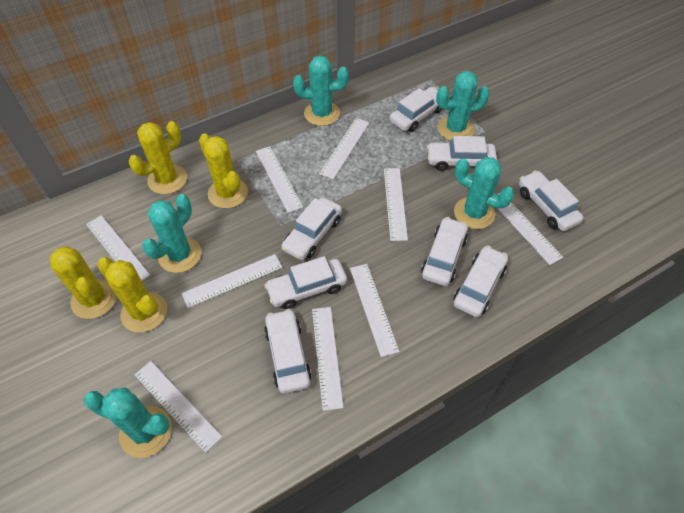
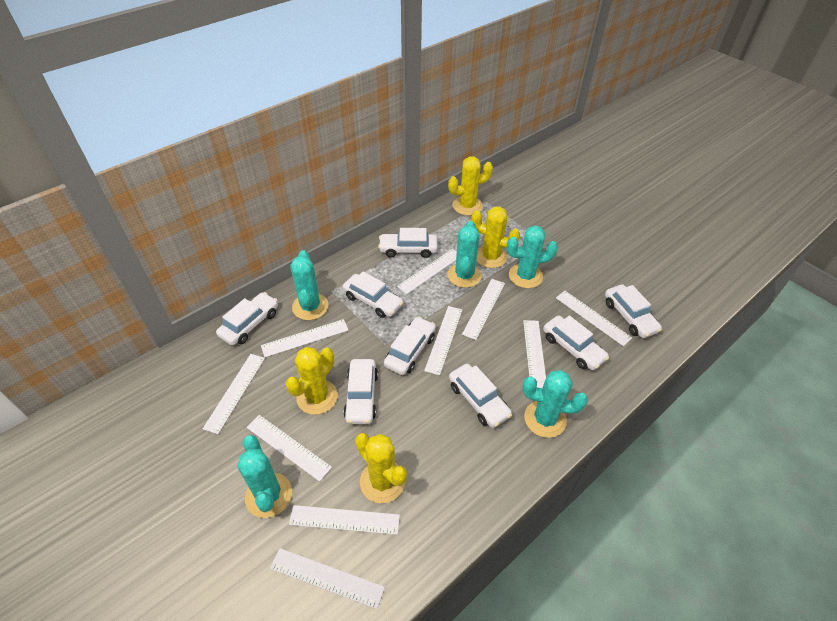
white ruler: 9 -> 10

